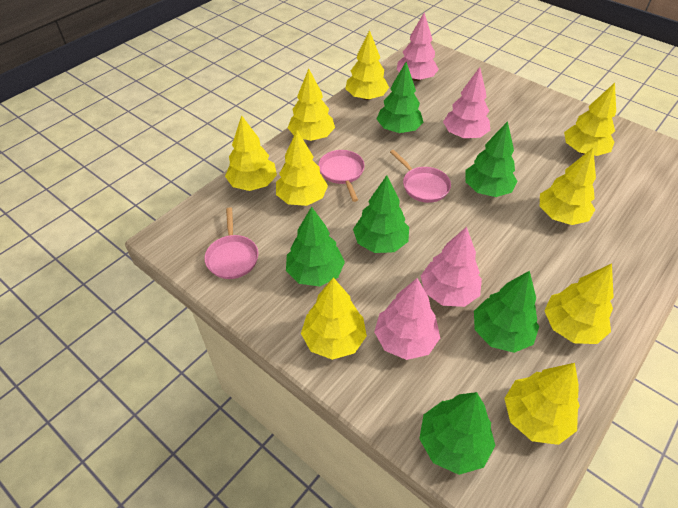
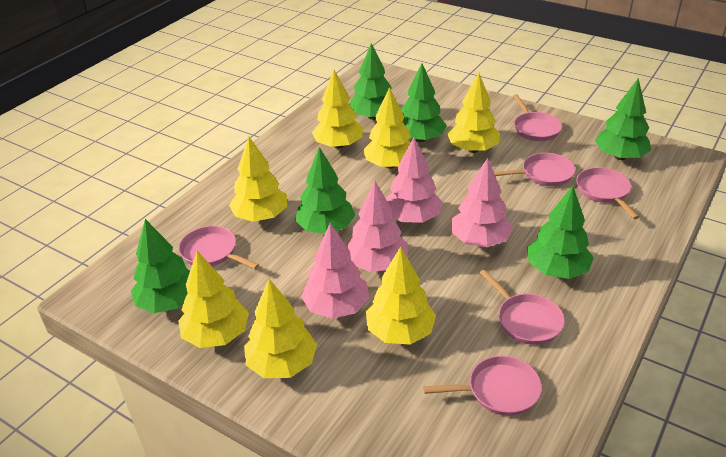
pink pan: 3 -> 6
yellow tree: 9 -> 7

